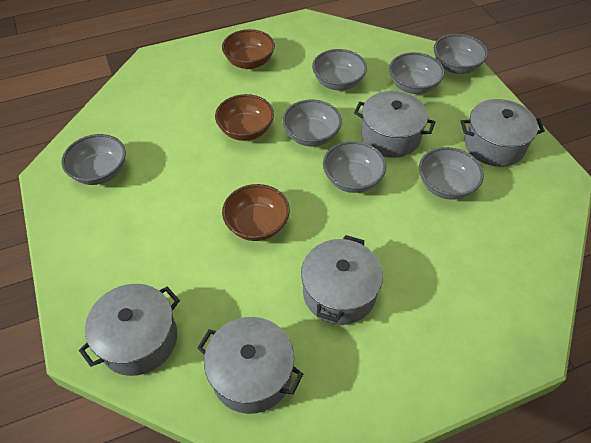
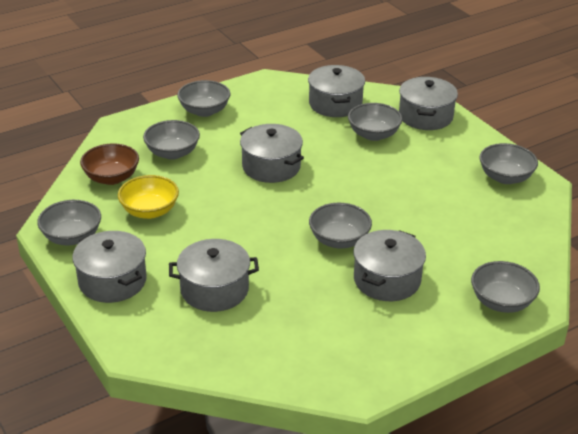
brown bowl: 3 -> 1
grey pot: 5 -> 6
yellow bowl: 0 -> 1

